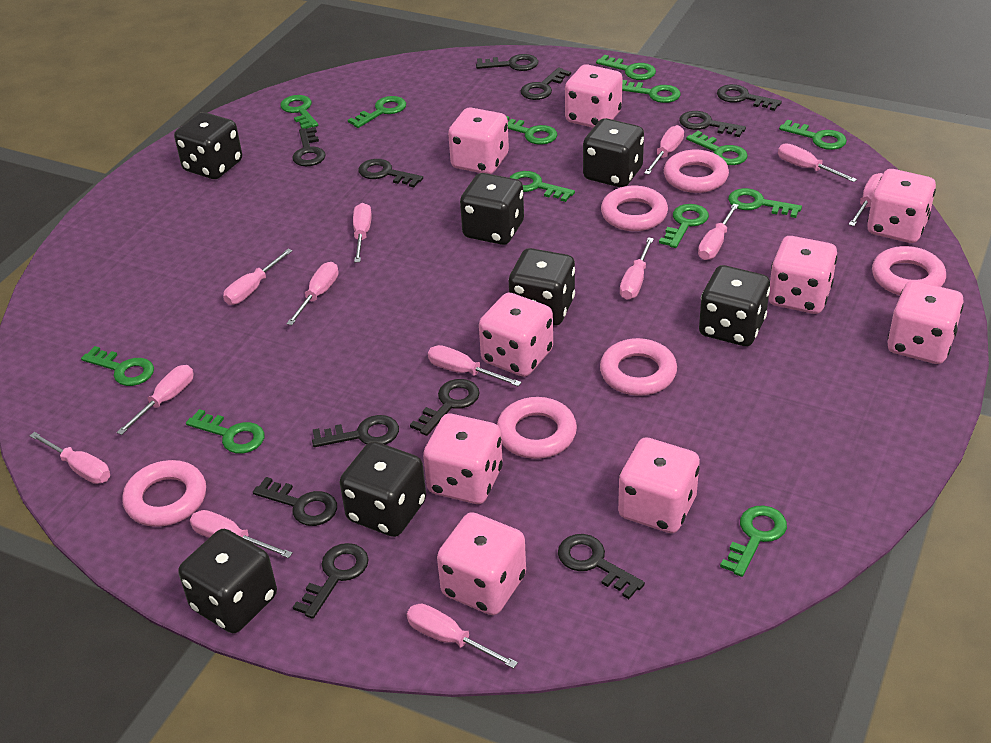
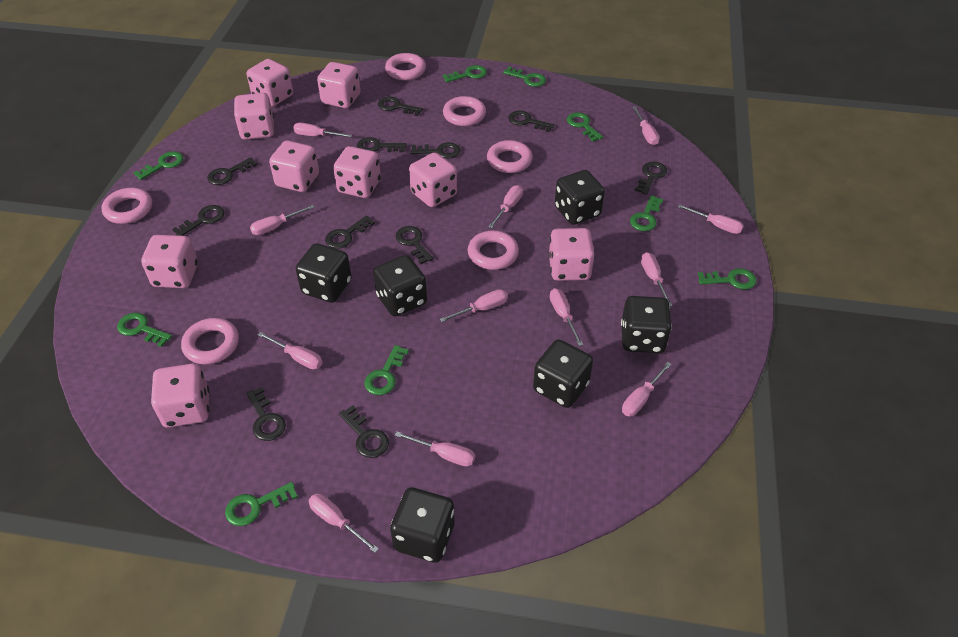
black dice: 7 -> 6
green key: 13 -> 9
pink screwdriver: 13 -> 12

